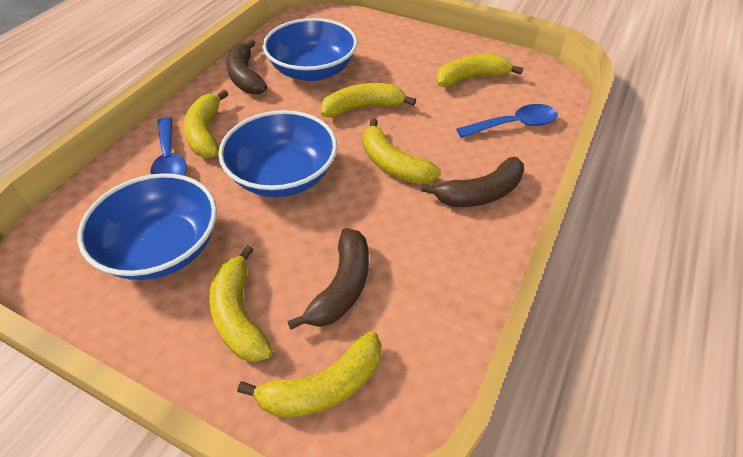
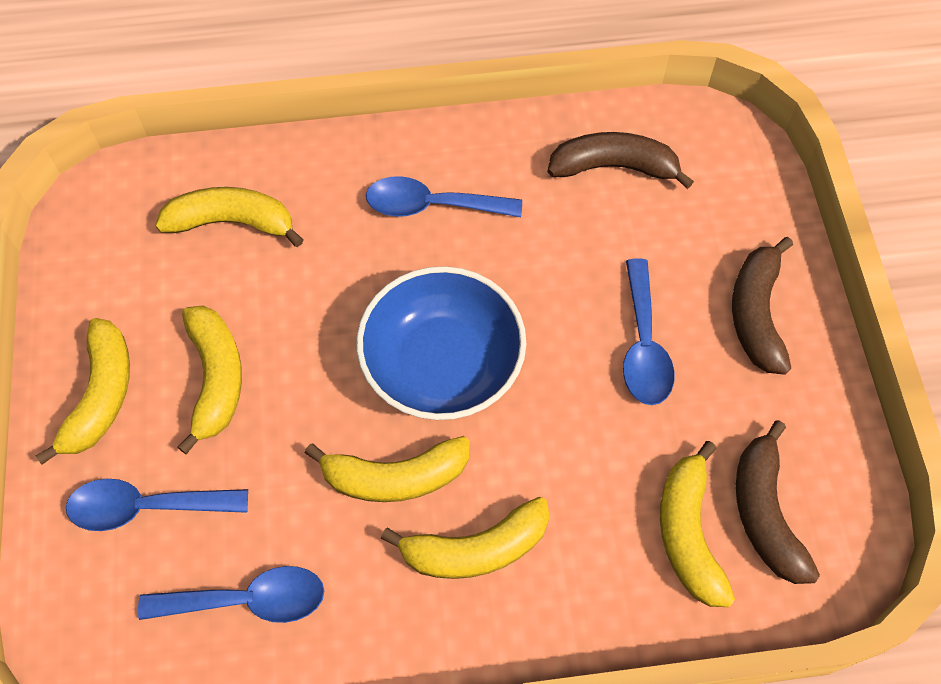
blue bowl: 3 -> 1
blue spoon: 2 -> 4

